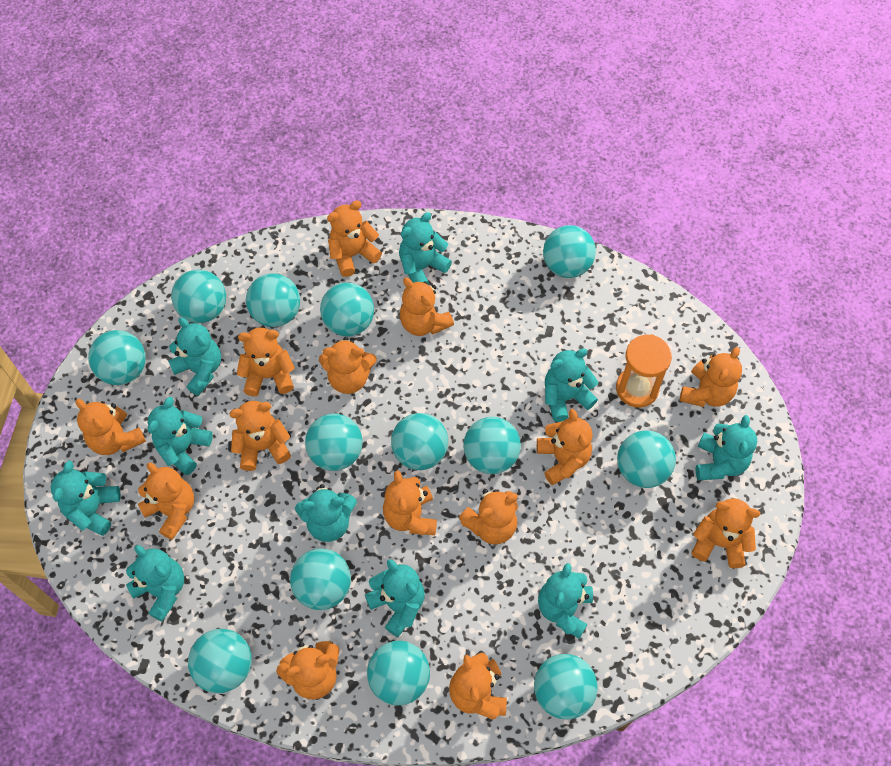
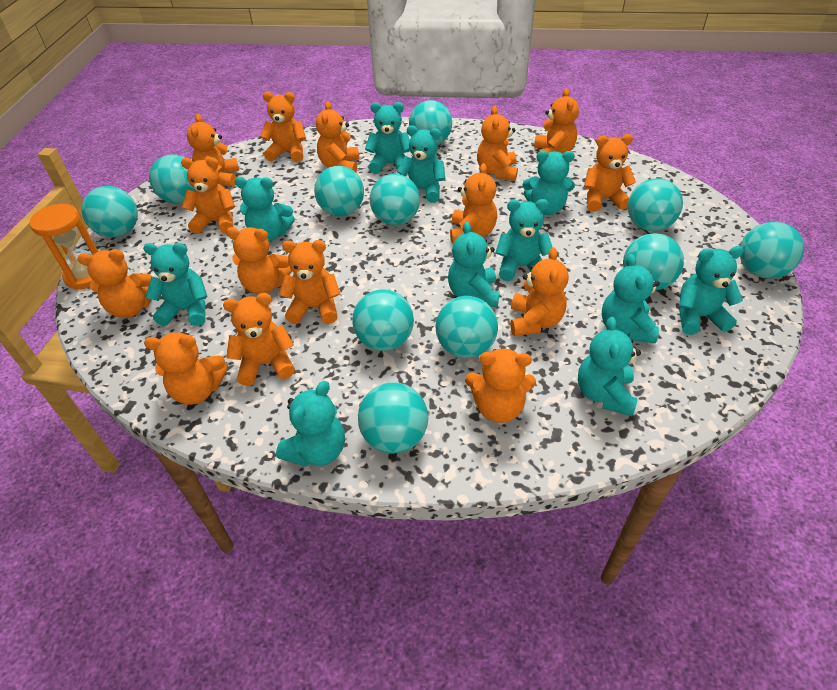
orange teddy bear: 14 -> 15
turquoise ball: 13 -> 11
turquoise teddy bear: 10 -> 11

